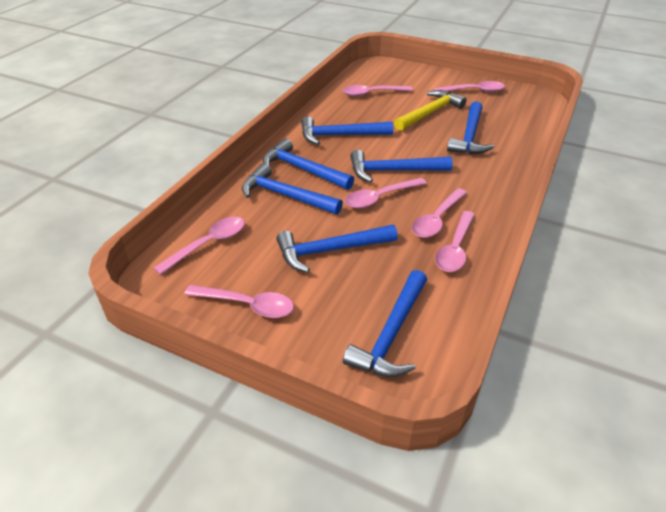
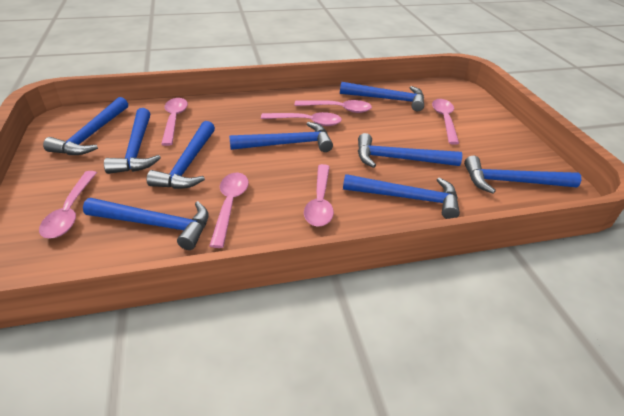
blue hammer: 7 -> 9
yellow hammer: 1 -> 0

